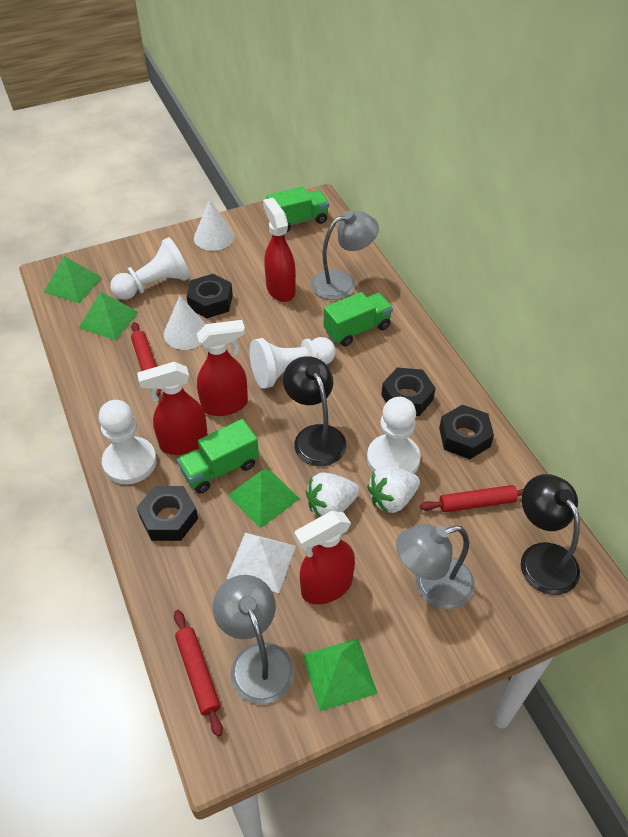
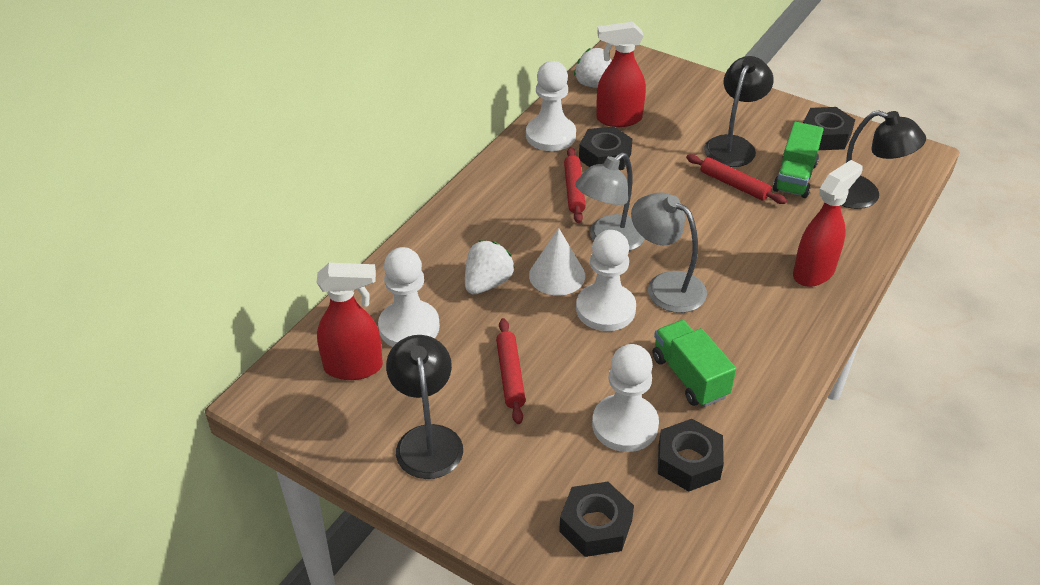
black lamp: 2 -> 3
green pyramid: 4 -> 0
green truck: 3 -> 2
grey lamp: 3 -> 2
red spray bottle: 4 -> 3
white cone: 2 -> 1
white pyramid: 1 -> 0

